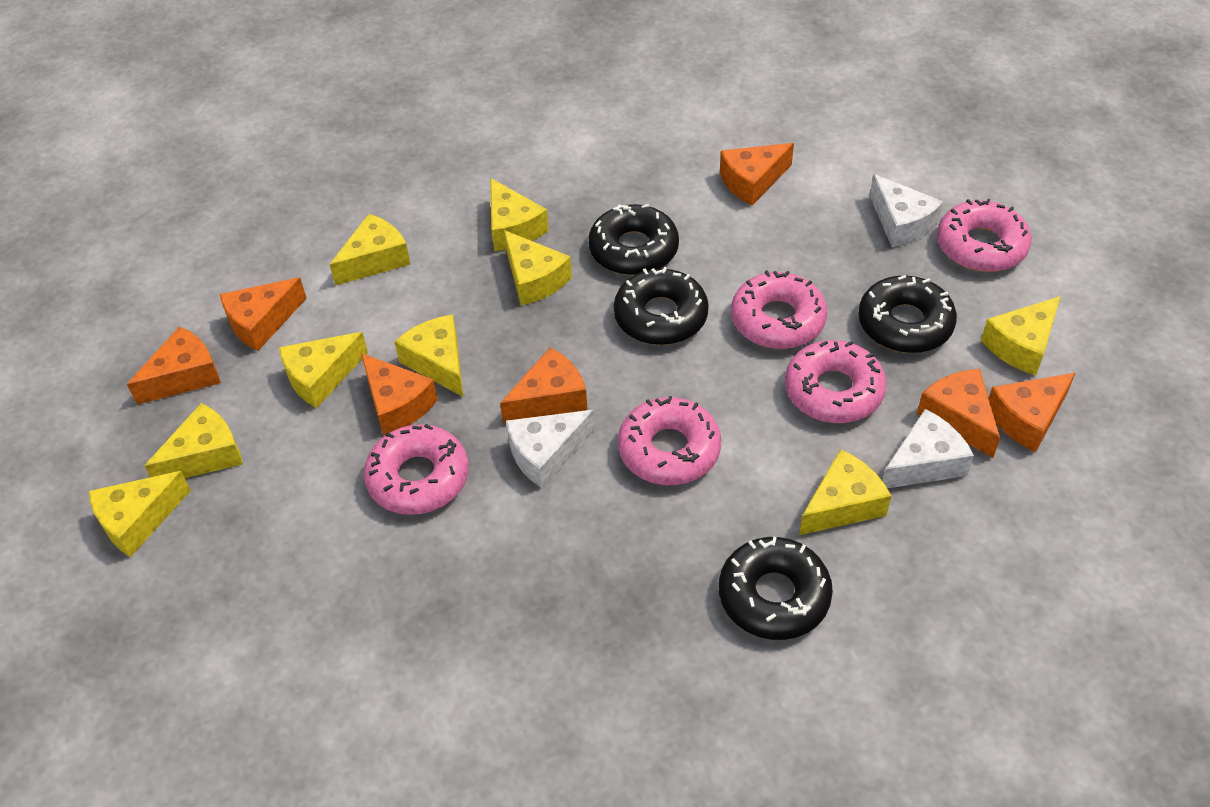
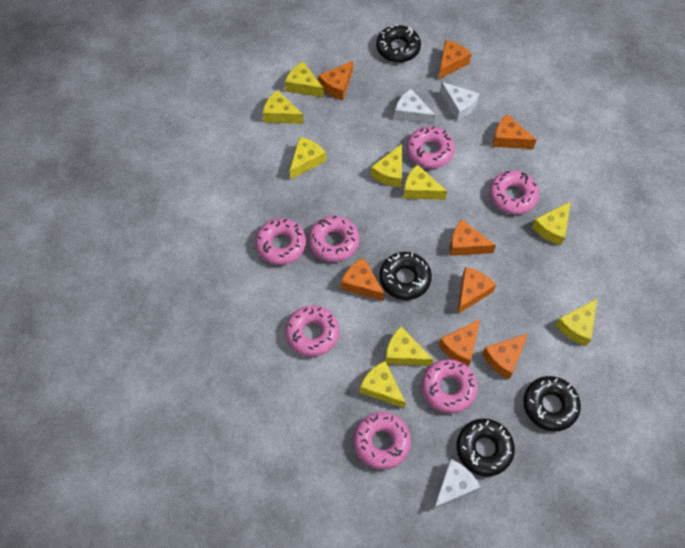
orange cheese: 7 -> 8
pink donut: 5 -> 7

